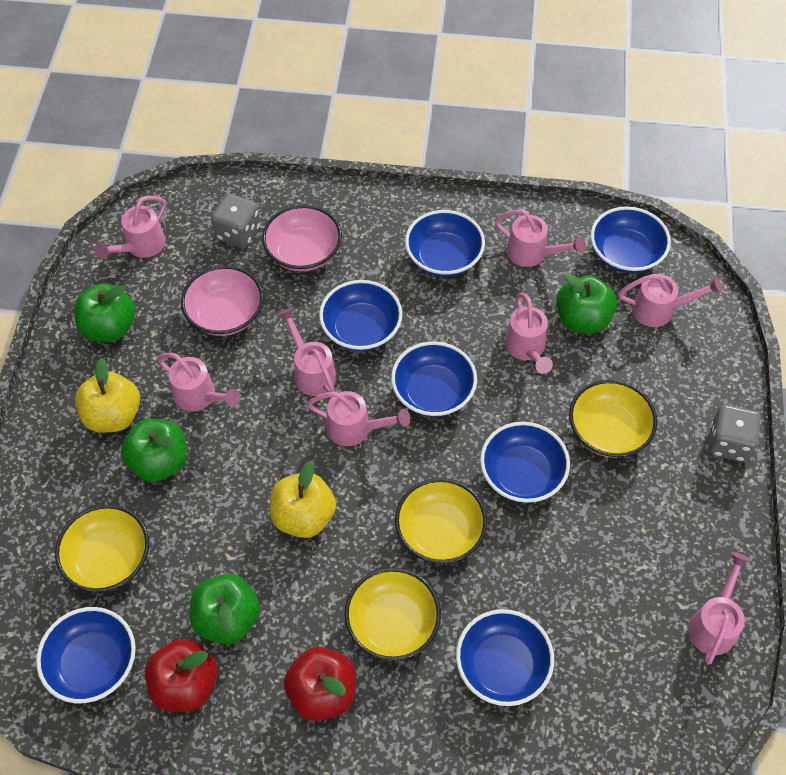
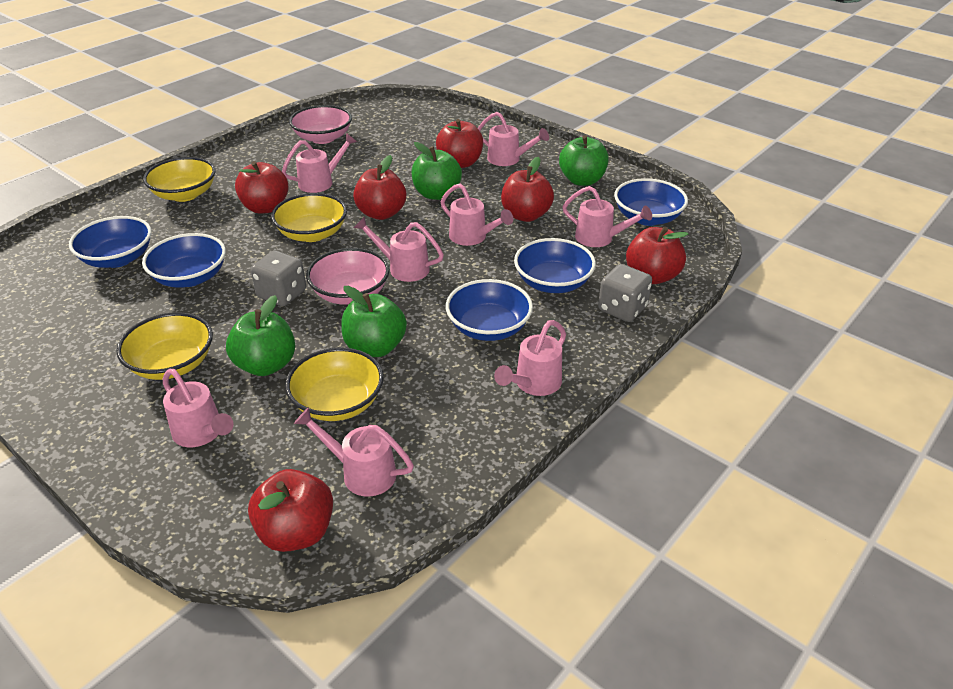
blue bowl: 7 -> 5
red apple: 2 -> 6
yellow apple: 2 -> 0

